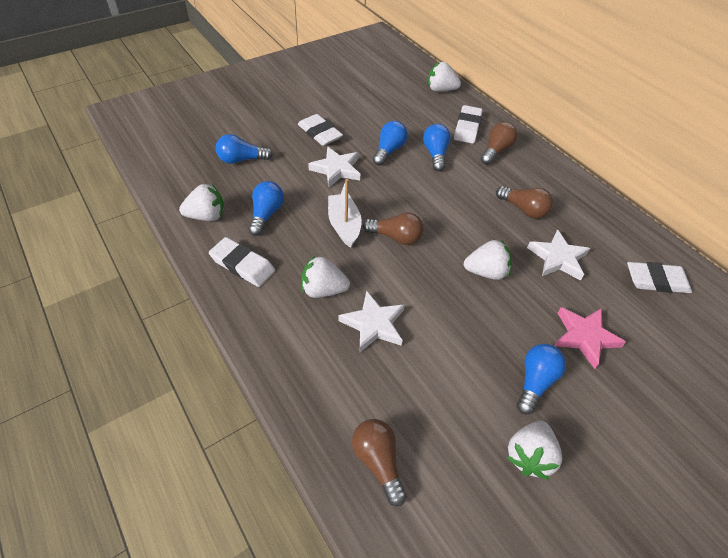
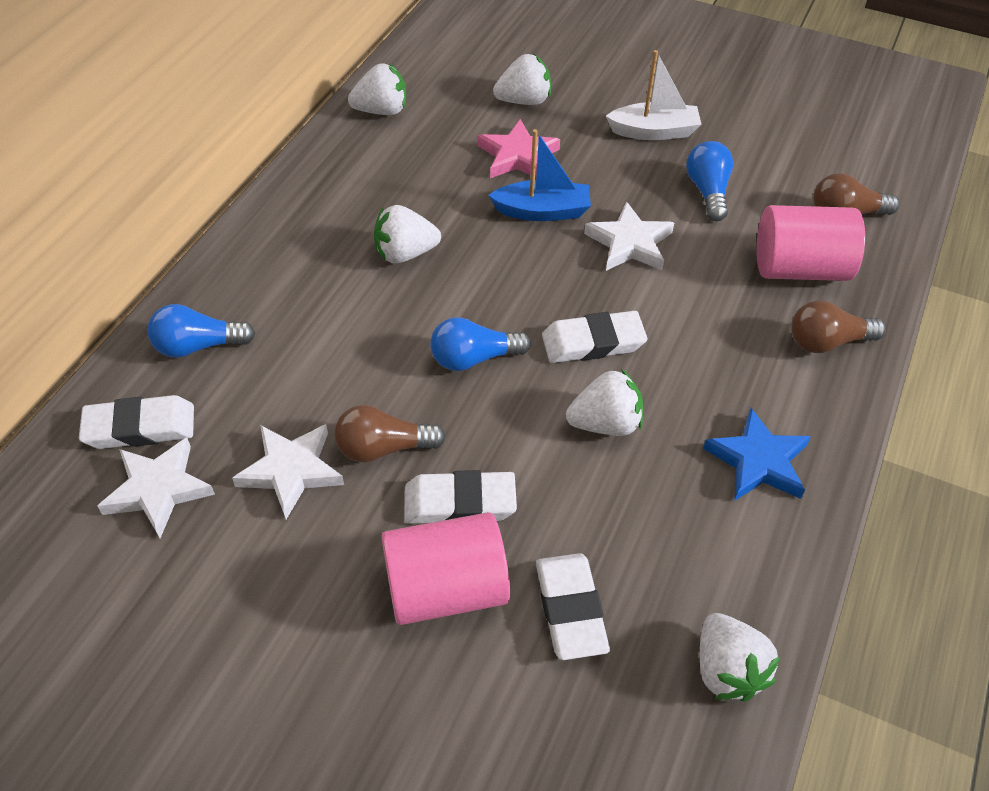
blue boat: 0 -> 1
blue light bulb: 5 -> 3
blue star: 0 -> 1
brown light bulb: 4 -> 3
pink cylinder: 0 -> 2

